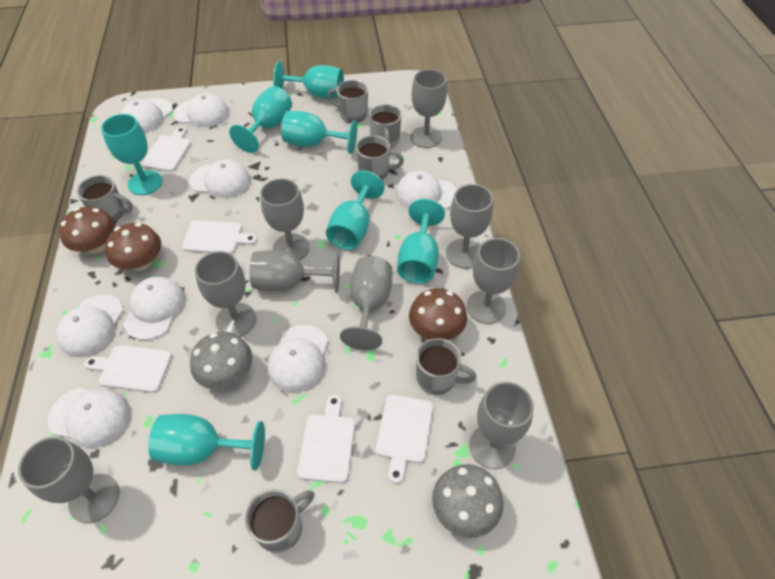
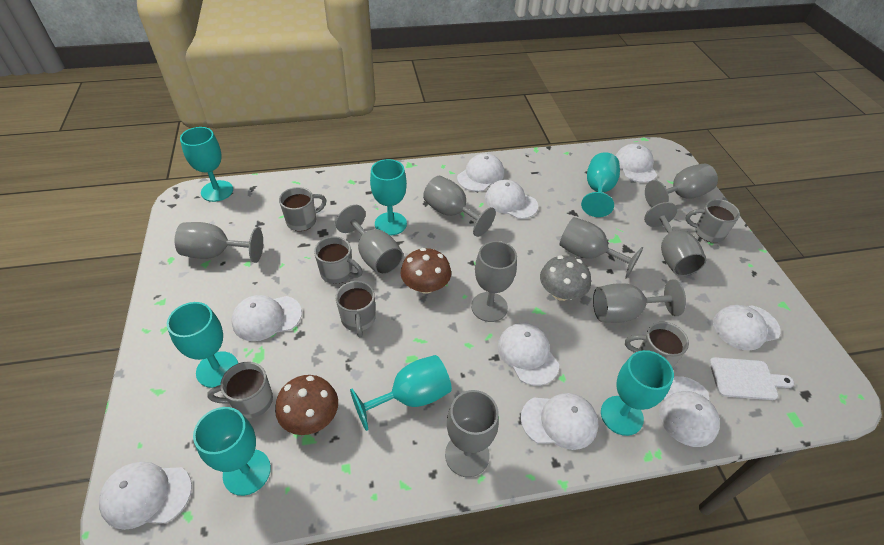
brown mushroom: 3 -> 2
grey mushroom: 2 -> 1
white cap: 8 -> 9
white cutting board: 5 -> 1

